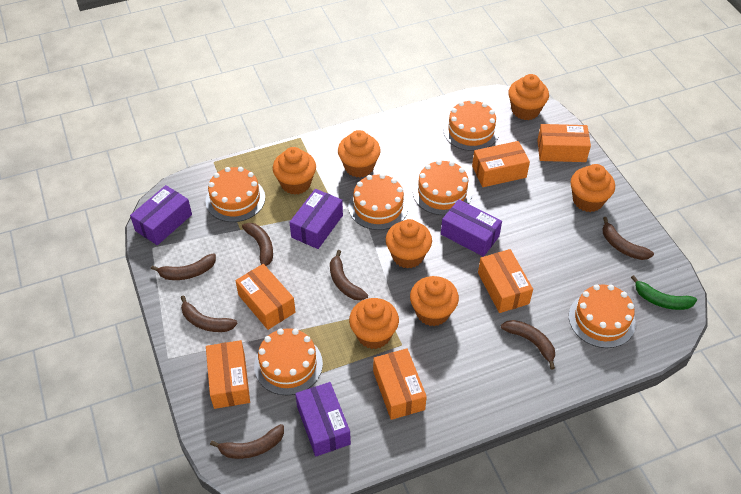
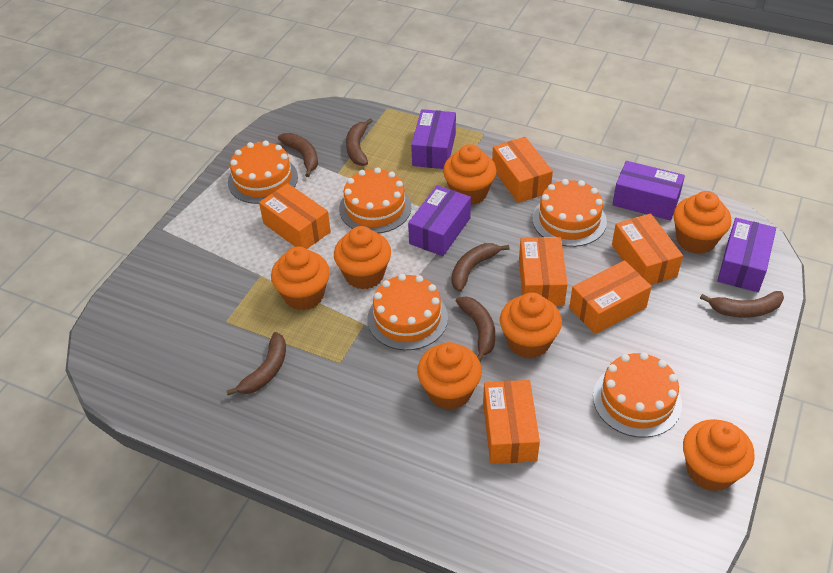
brown banana: 7 -> 6
green banana: 1 -> 0
orange cake: 6 -> 5

